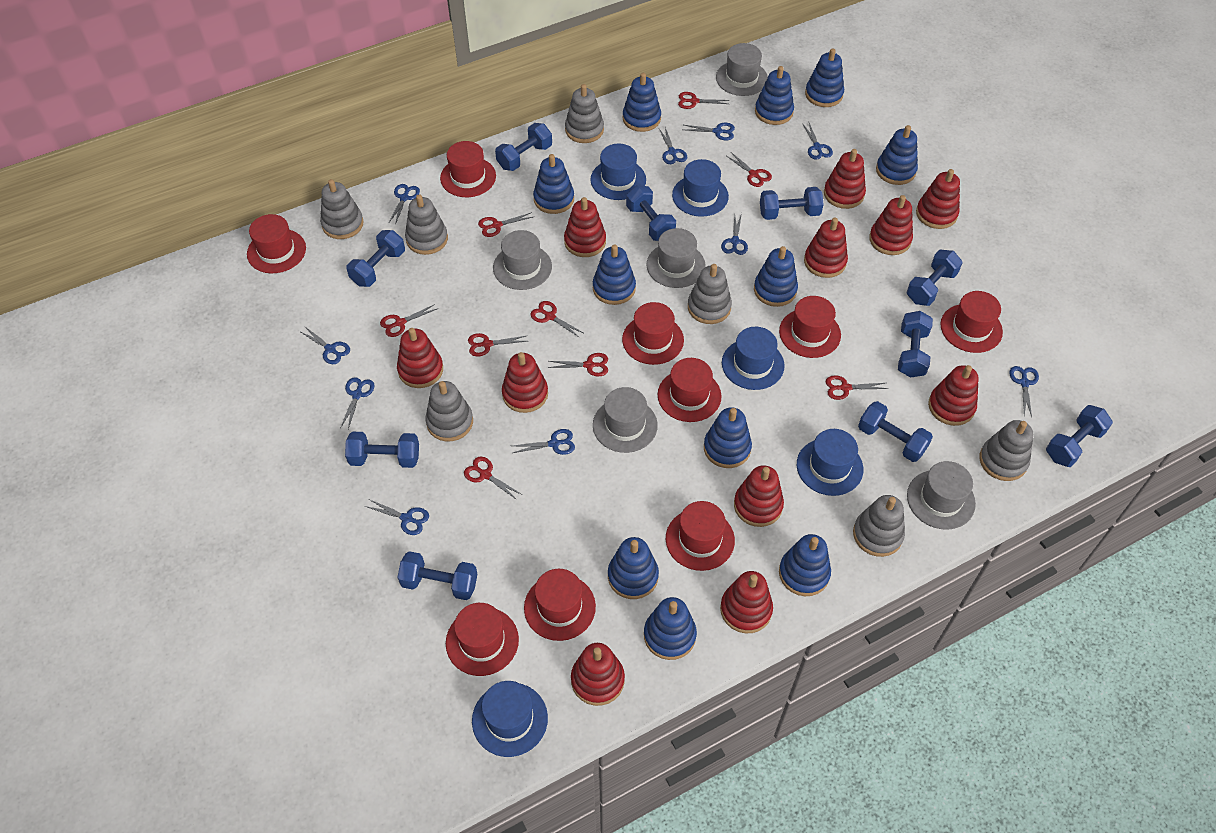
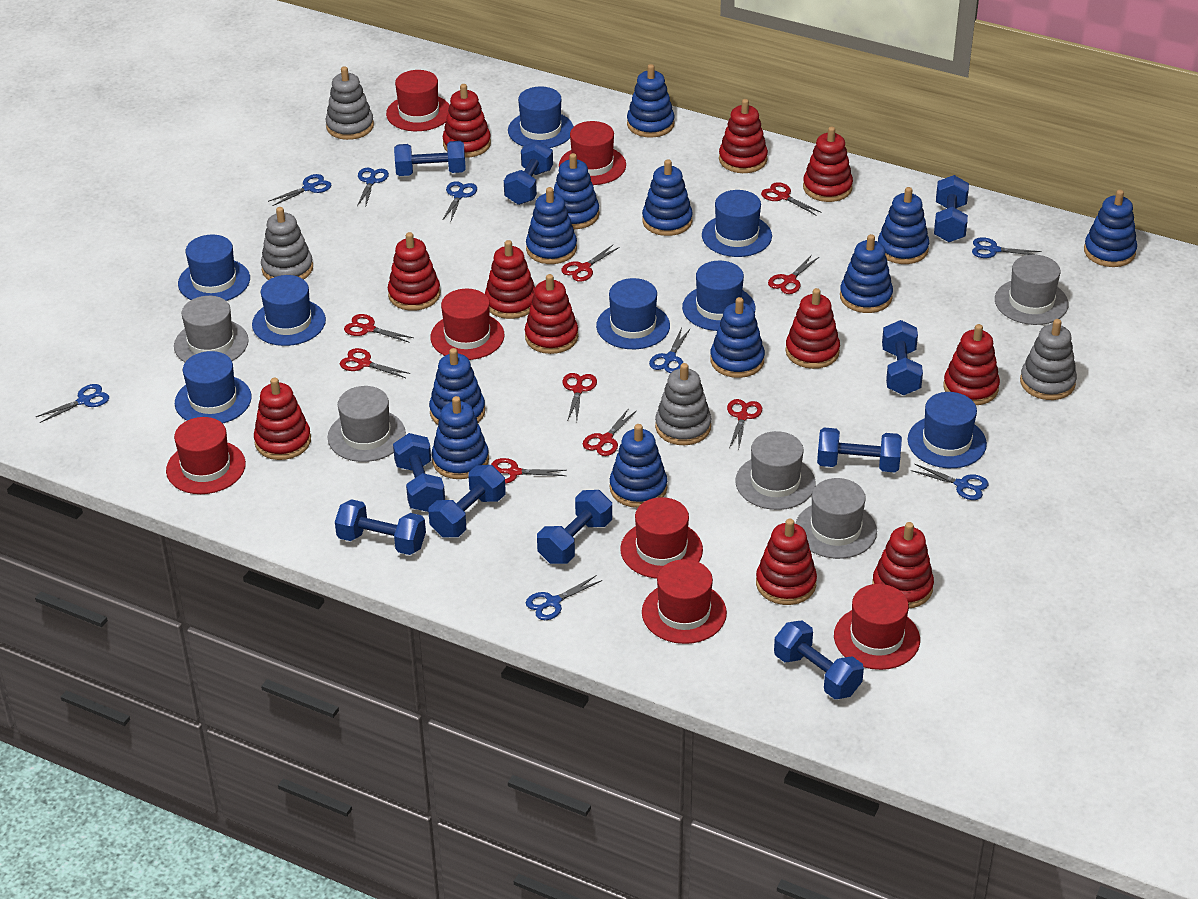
blue hat: 5 -> 8
blue scissors: 10 -> 8
grey stacking toy: 7 -> 4
red hat: 9 -> 7

